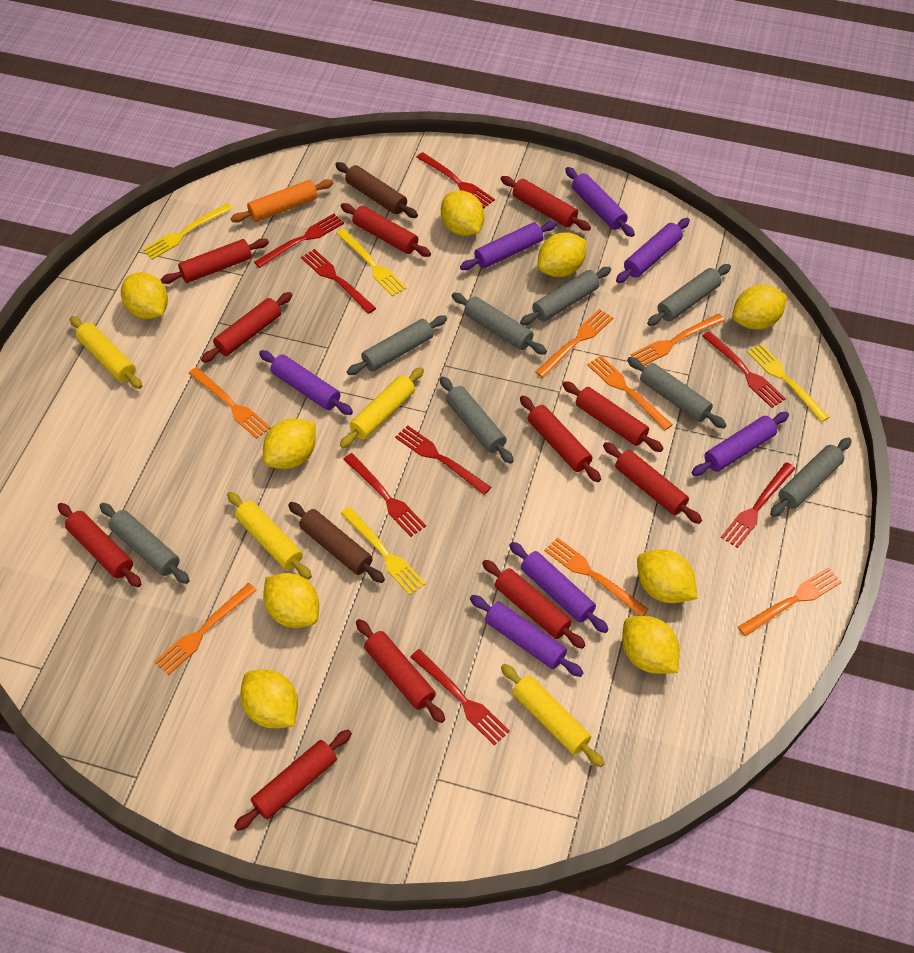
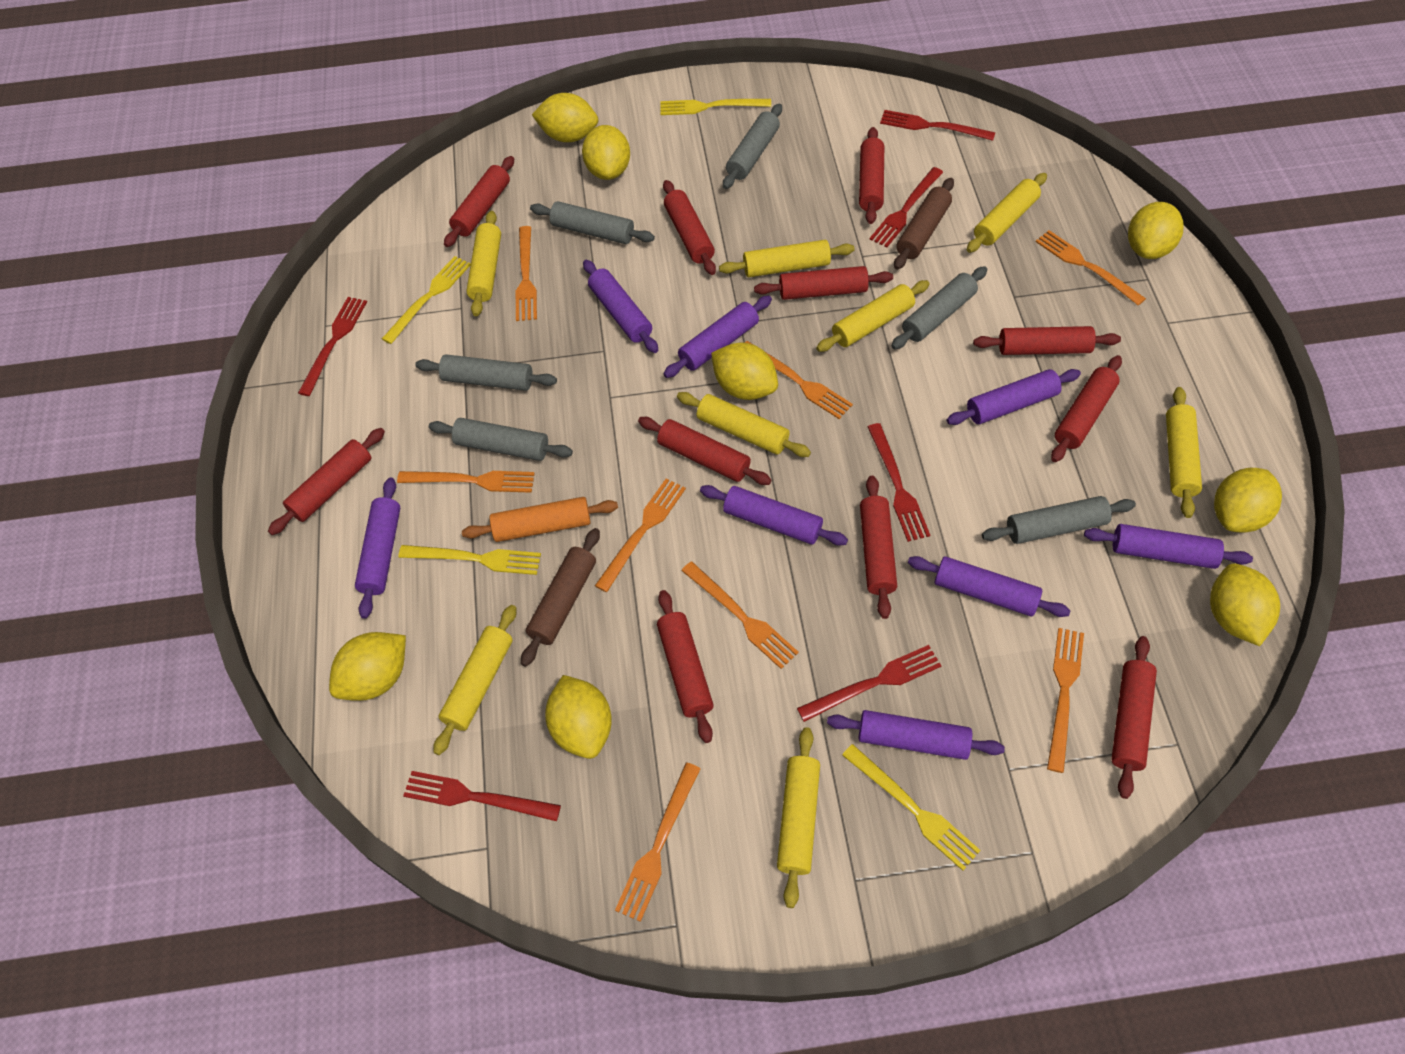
grey rolling pin: 8 -> 6
orange fork: 7 -> 8
purple rolling pin: 7 -> 8
red fork: 8 -> 6
yellow lemon: 9 -> 8
yellow rolling pin: 4 -> 8

